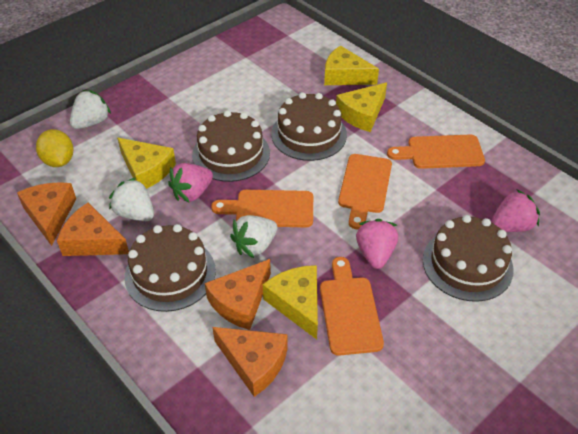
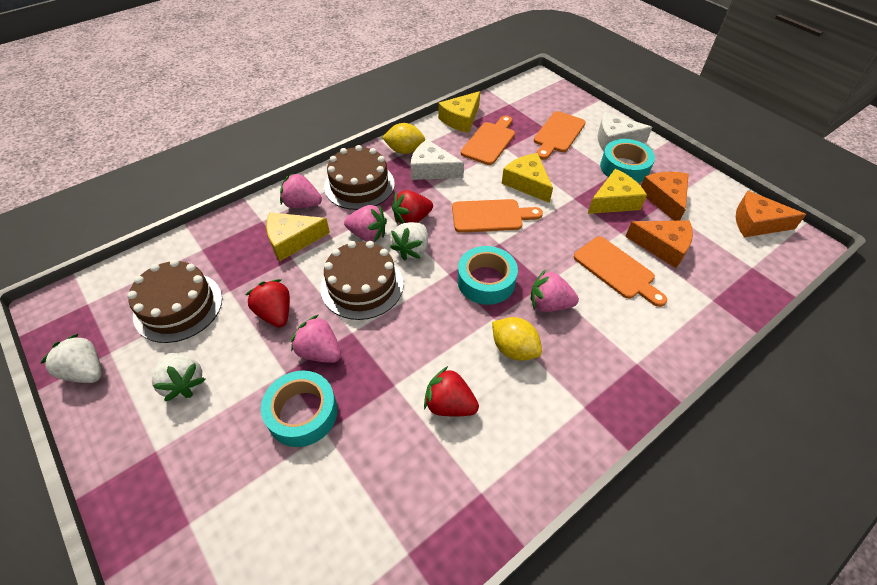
brown cake: 4 -> 3
orange cheese: 4 -> 3
pink strawberry: 3 -> 4
red strawberry: 0 -> 3
turquoise tape: 0 -> 3
white cheese: 0 -> 2
yellow lemon: 1 -> 2

